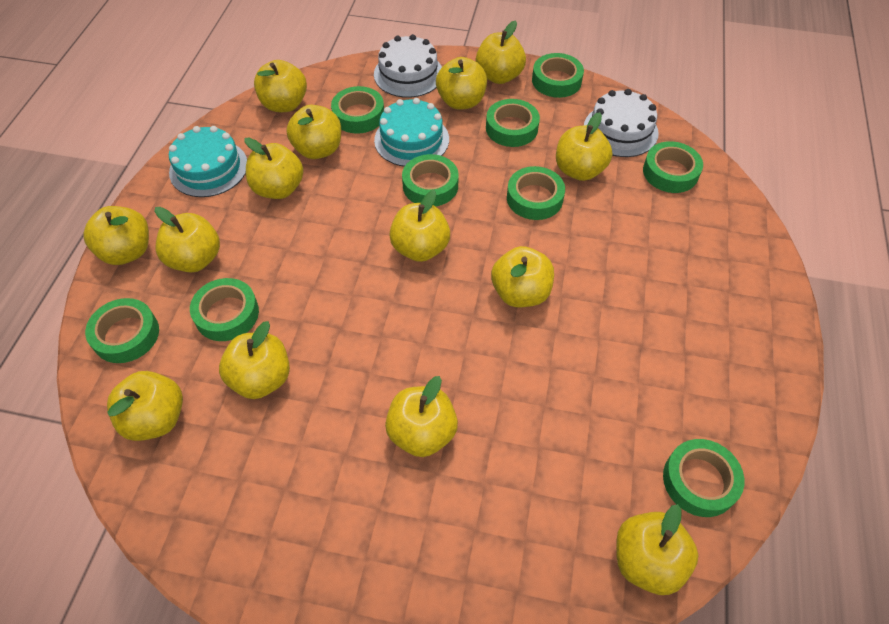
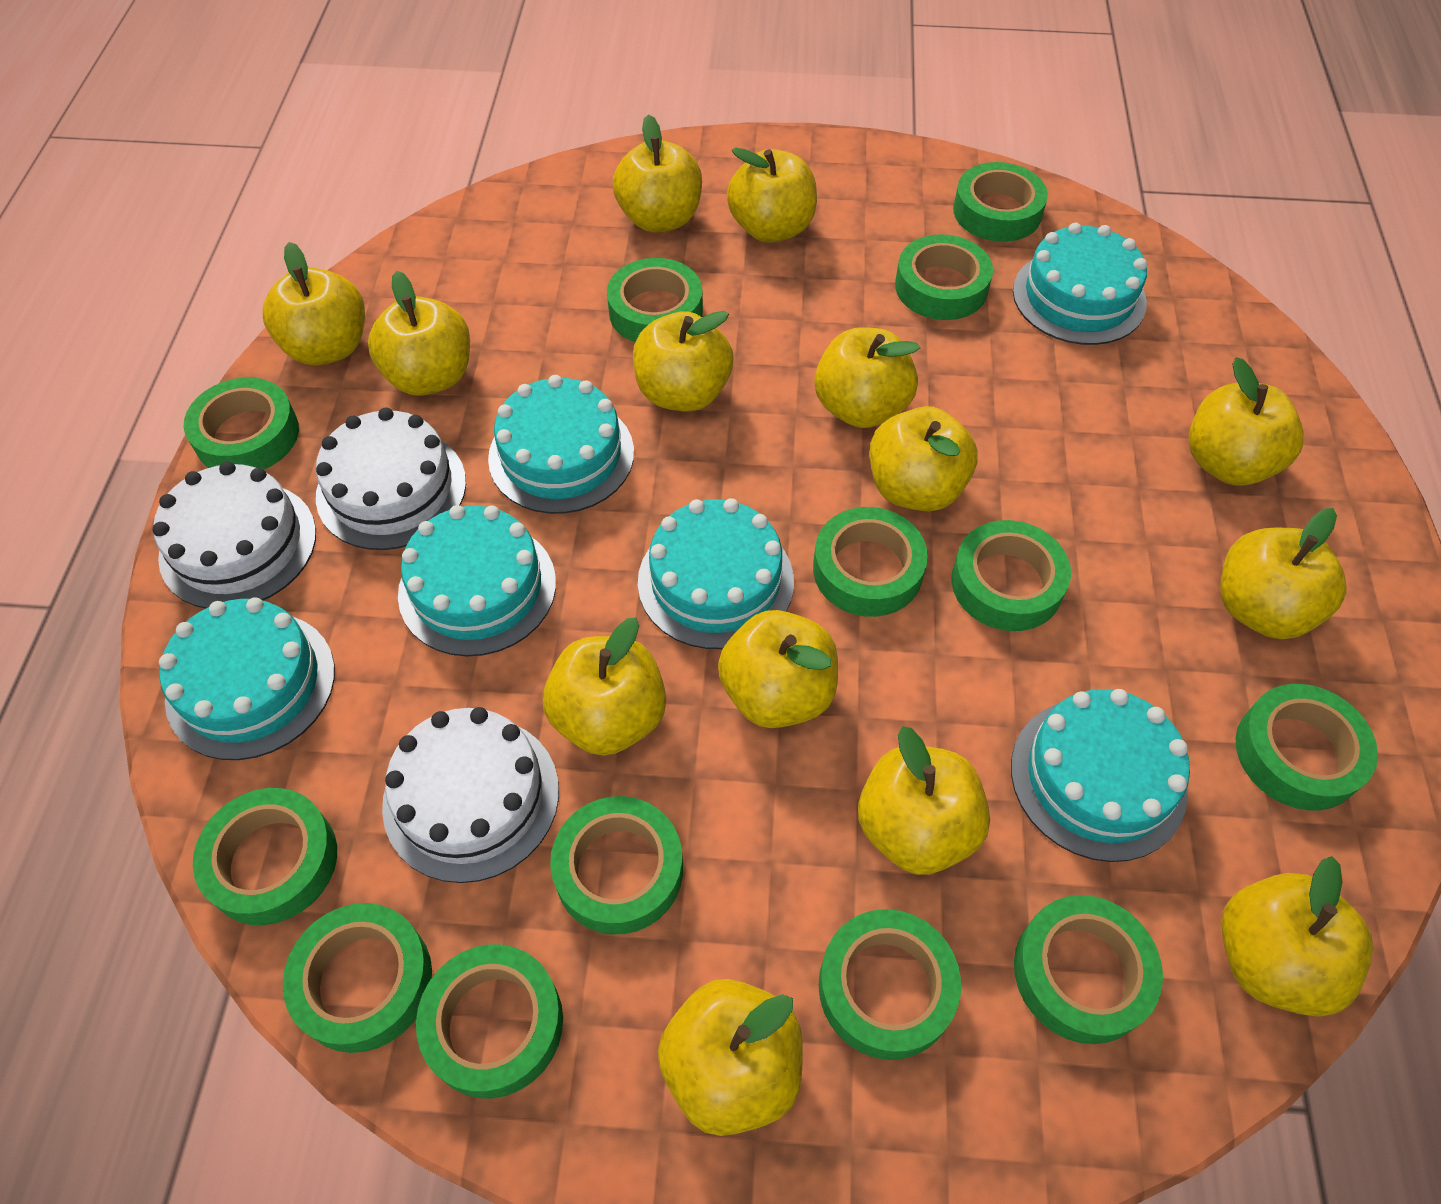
green tape: 9 -> 13
turquoise cake: 2 -> 6
white cake: 2 -> 3

